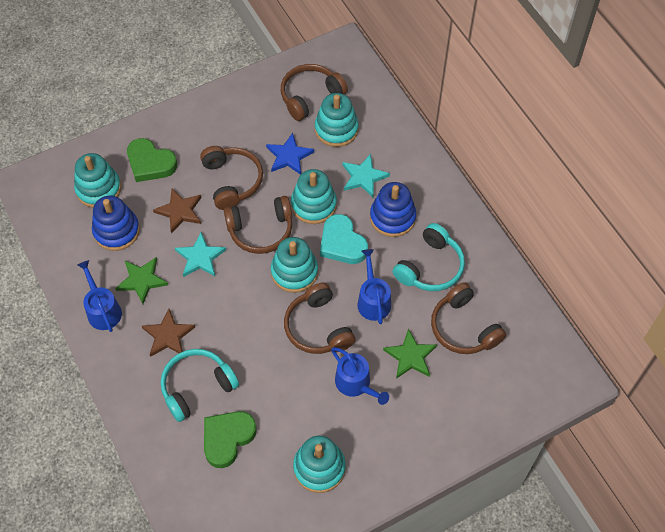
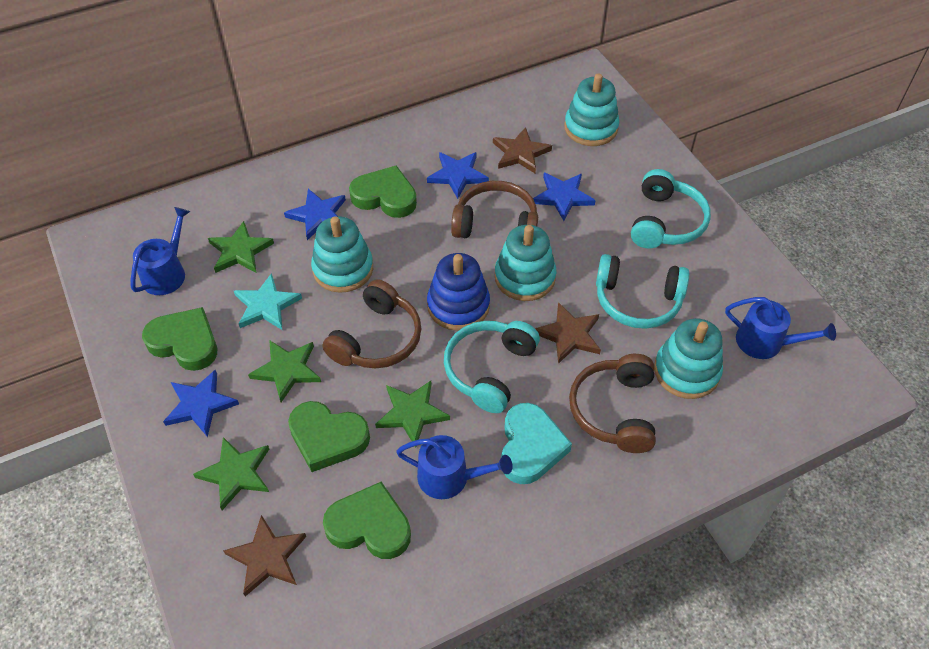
blue stacking toy: 2 -> 1
blue star: 1 -> 4
brown headphones: 5 -> 3
brown star: 2 -> 3
green heart: 2 -> 4
green star: 2 -> 4
turquoise headphones: 2 -> 3
turquoise stacking toy: 5 -> 4
turquoise star: 2 -> 1

